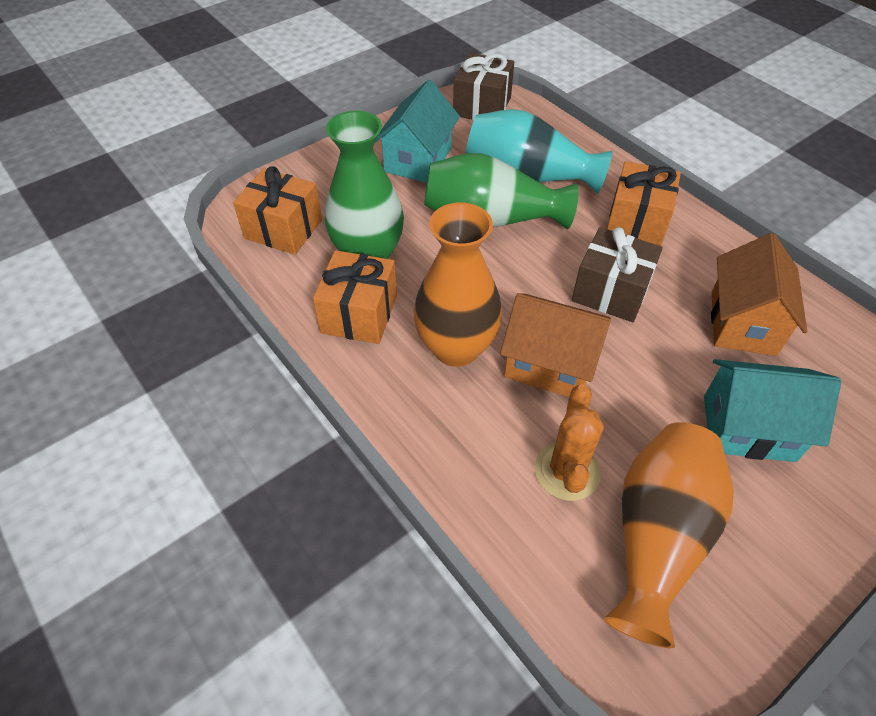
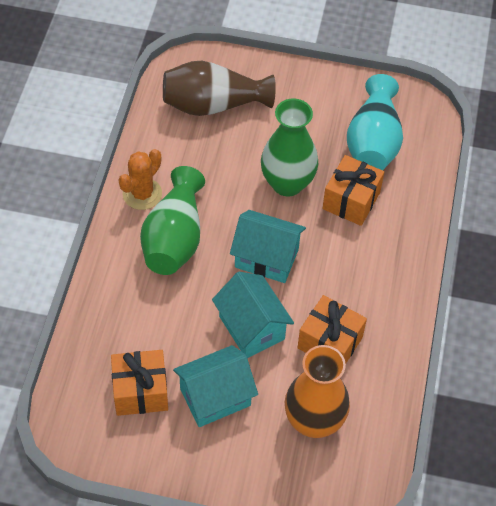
brown gift: 2 -> 0
brown vase: 0 -> 1
orange house: 2 -> 0
orange vase: 2 -> 1
turquoise house: 2 -> 3

